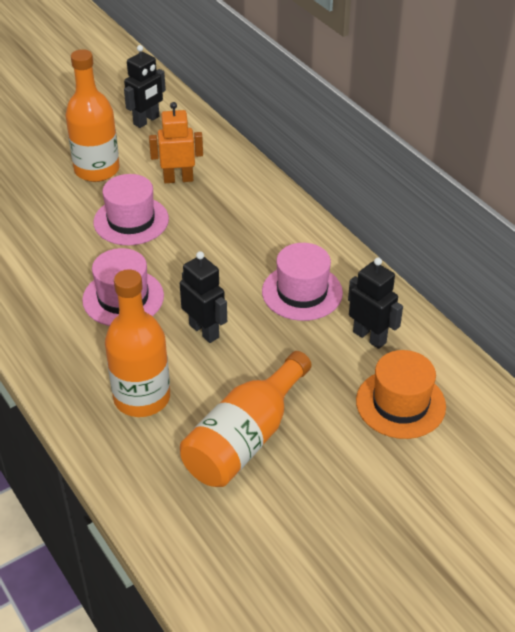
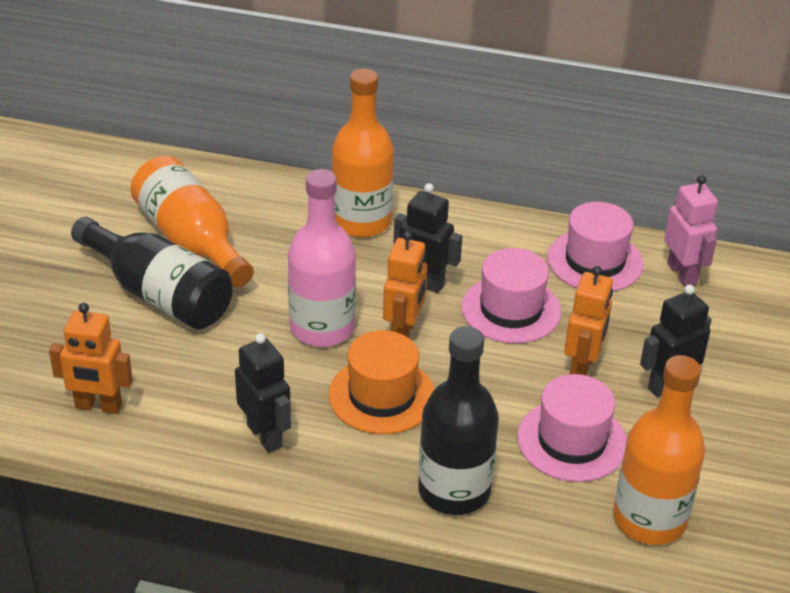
black bottle: 0 -> 2
orange robot: 1 -> 3
pink bottle: 0 -> 1
pink robot: 0 -> 1

